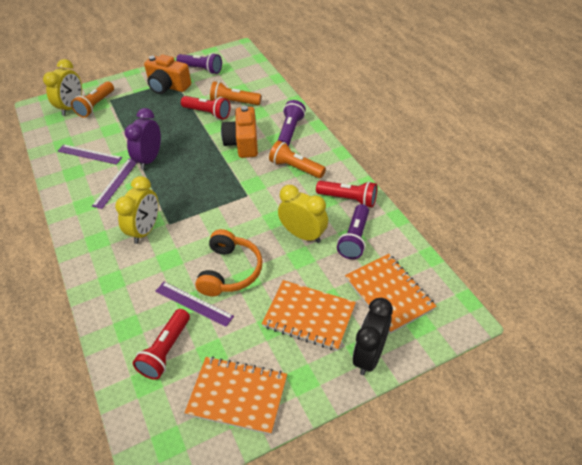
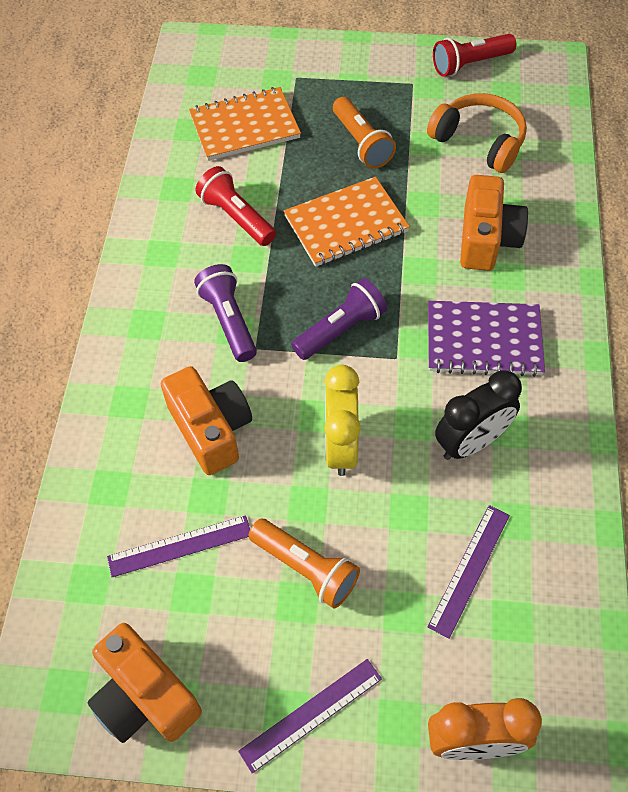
orange camera: 2 -> 3
orange clock: 0 -> 1
orange flashlight: 3 -> 2
orange notebook: 3 -> 2
purple clock: 1 -> 0
purple flashlight: 3 -> 2
purple notebook: 0 -> 1
red flashlight: 3 -> 2
yellow clock: 3 -> 1

